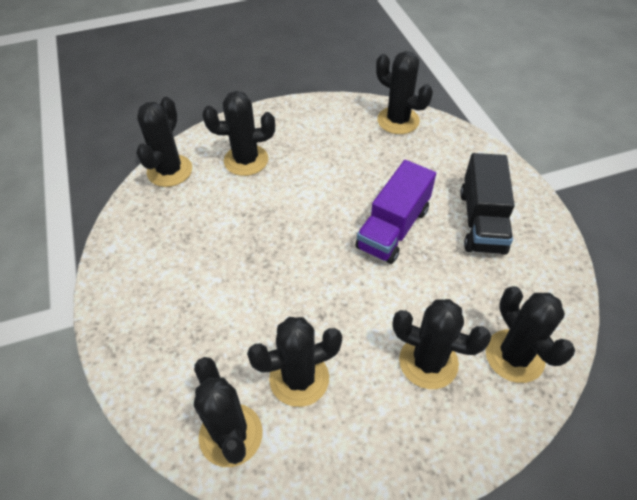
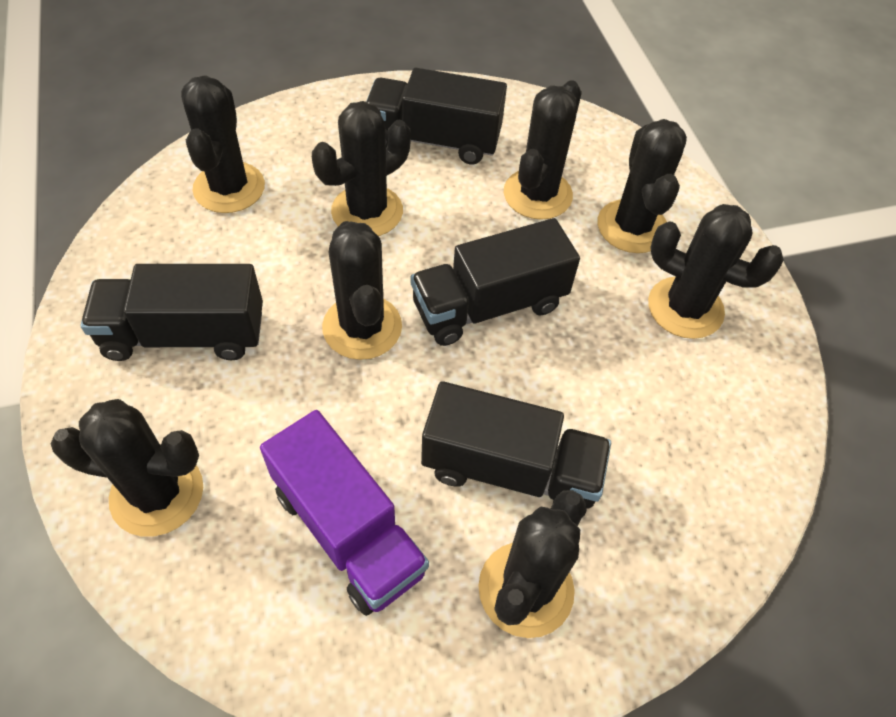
black cactus: 7 -> 8
black truck: 1 -> 4

